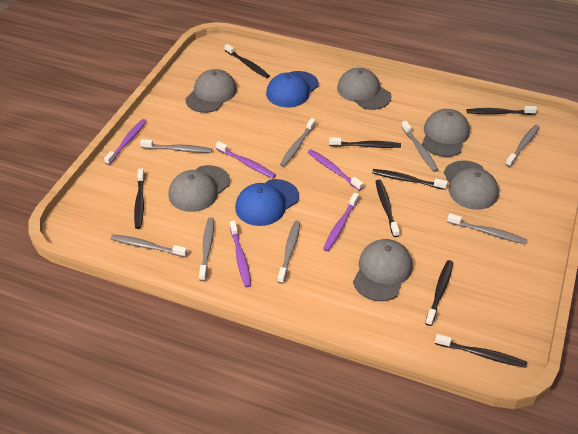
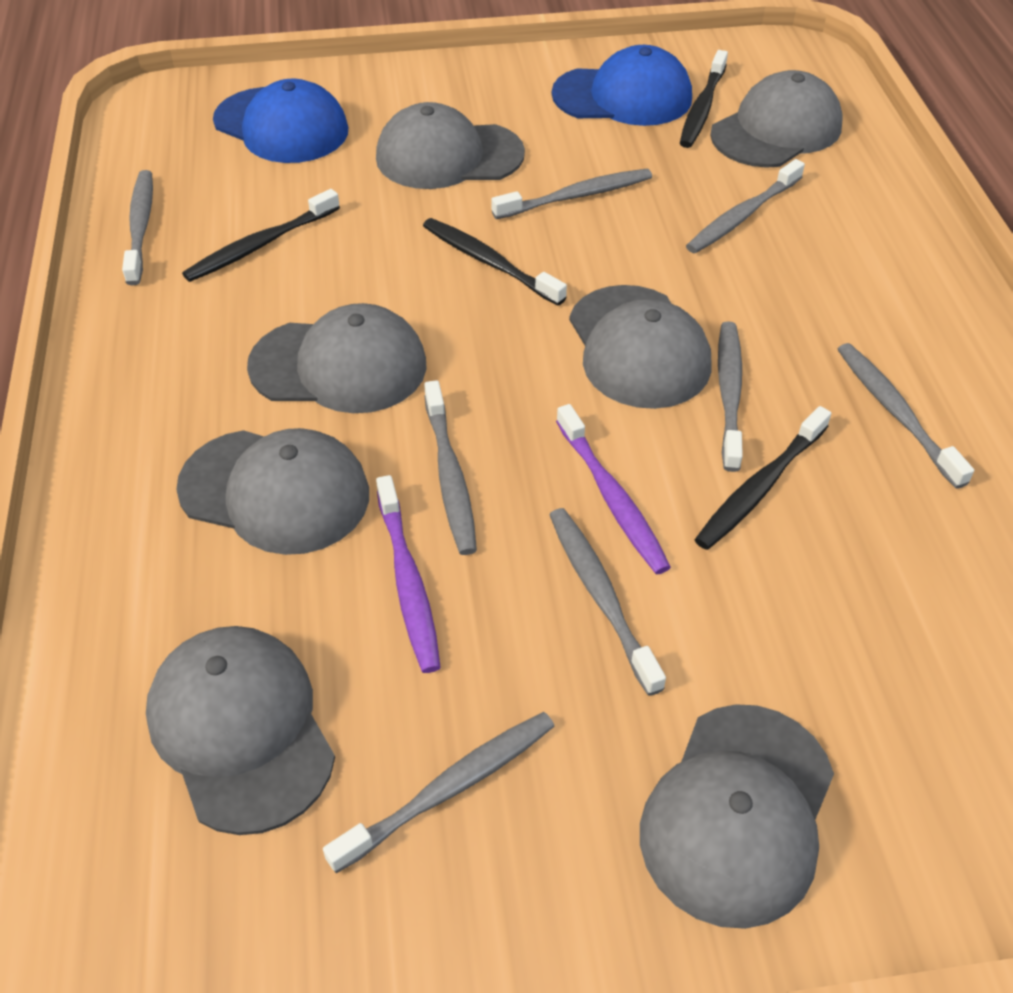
black toothbrush: 8 -> 4
grey cap: 6 -> 7
purple toothbrush: 5 -> 2

